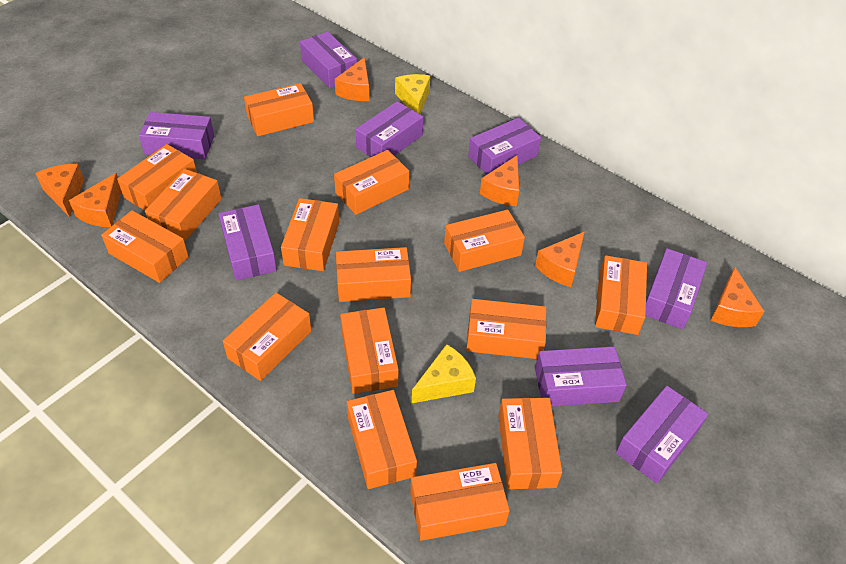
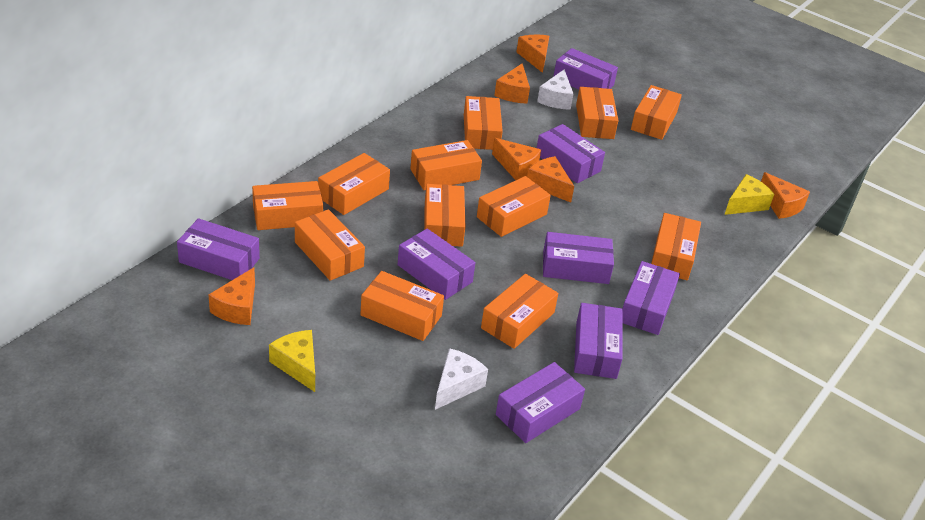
orange box: 15 -> 12
white cheese: 0 -> 2

